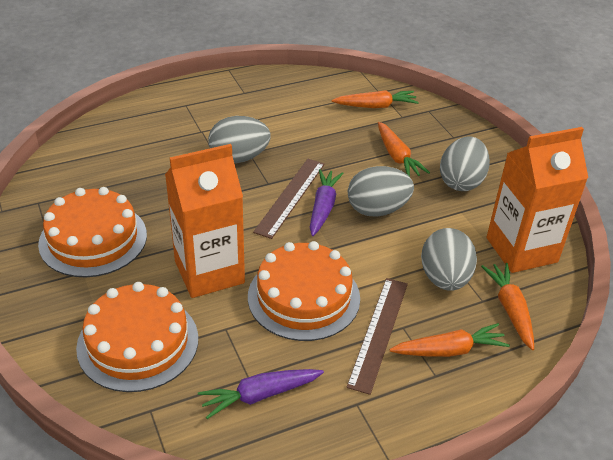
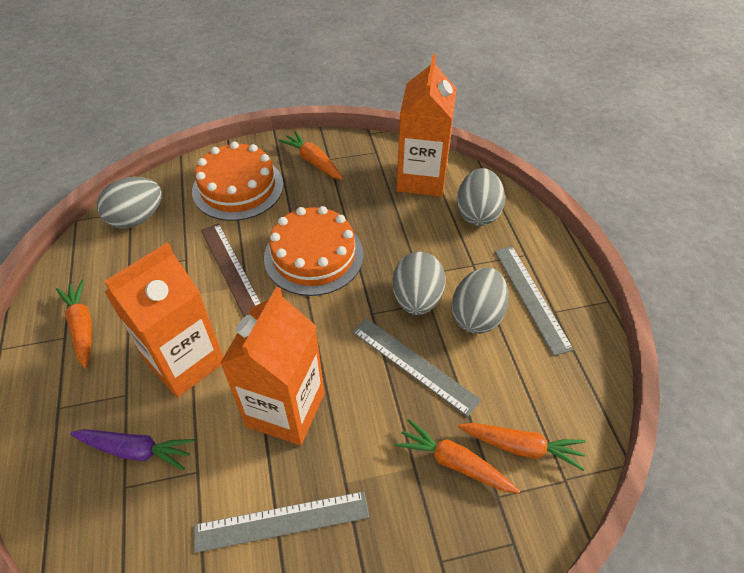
brown ruler: 2 -> 1
grey ruler: 0 -> 3
orange cake: 3 -> 2
orange carton: 2 -> 3
purple carrot: 2 -> 1

